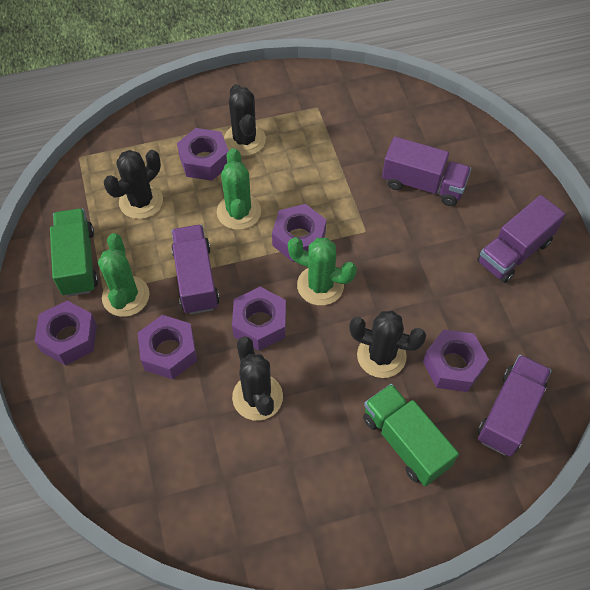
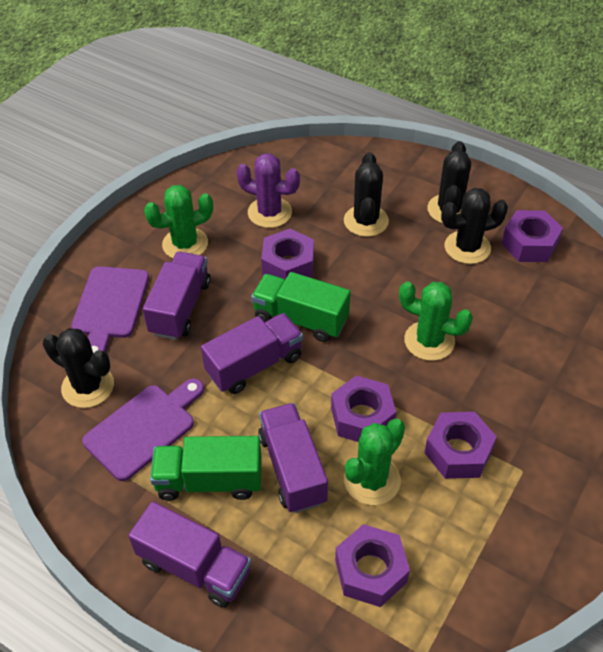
purple cactus: 0 -> 1
purple cutting board: 0 -> 2
purple nut: 6 -> 5

